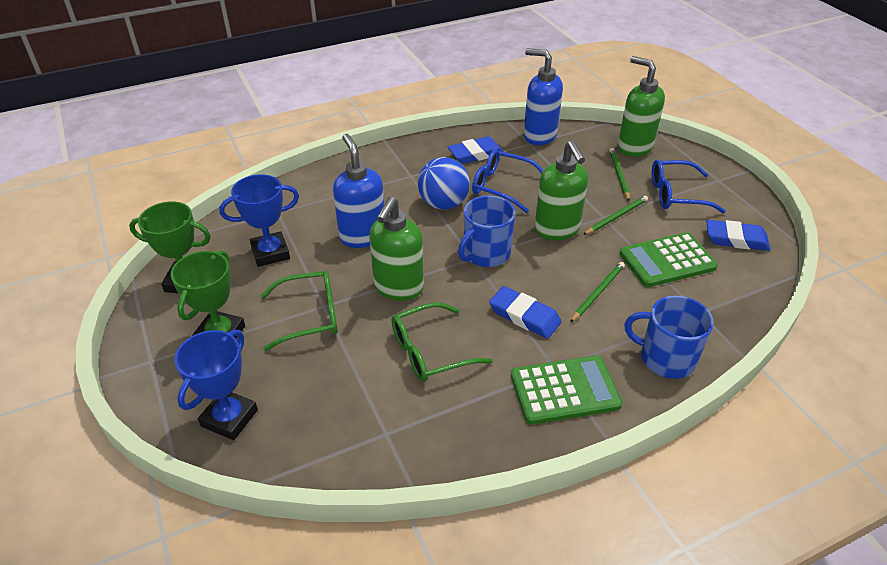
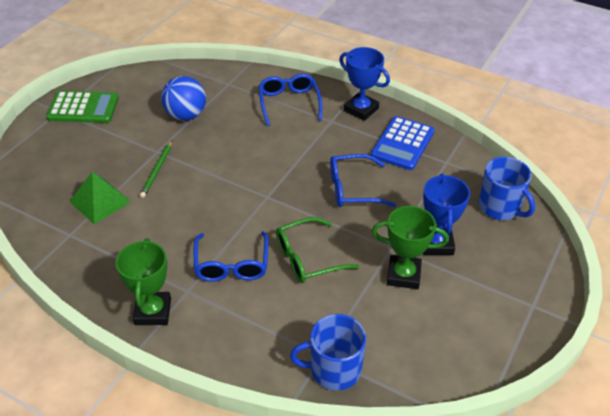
blue calculator: 0 -> 1
blue eraser: 3 -> 0
blue glasses: 2 -> 3
blue soap dispenser: 2 -> 0
green calculator: 2 -> 1
green glasses: 2 -> 1
green pencil: 3 -> 1
green pyramid: 0 -> 1
green soap dispenser: 3 -> 0

